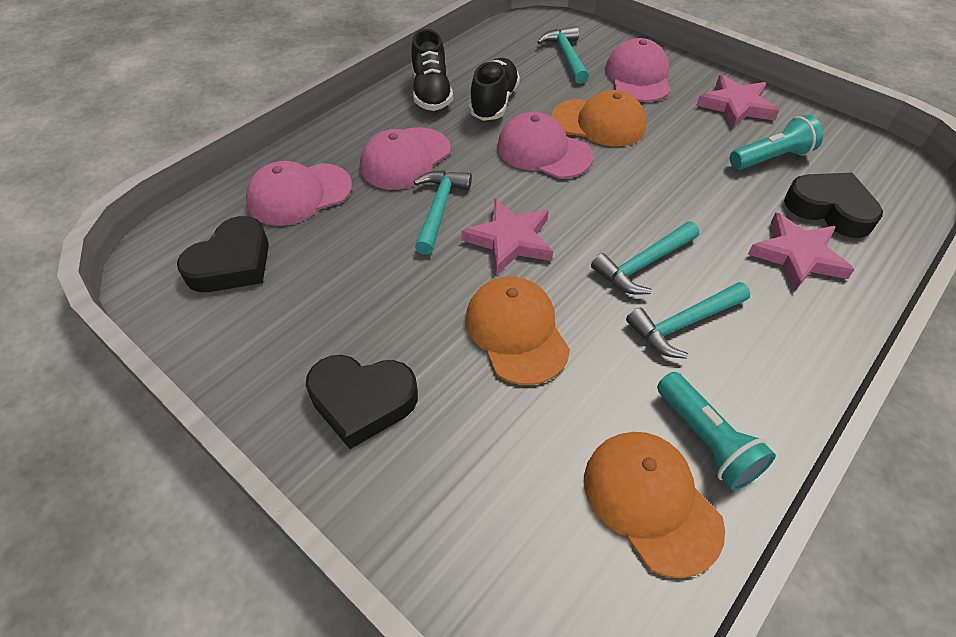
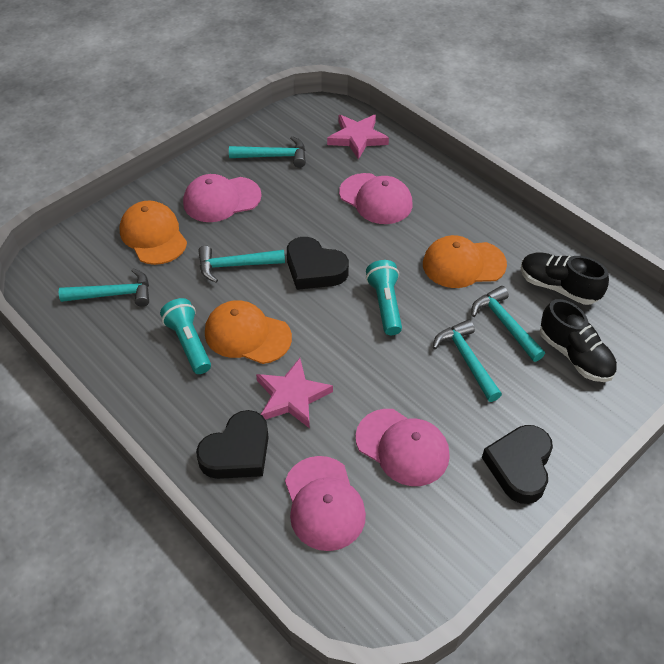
pink star: 3 -> 2
turquoise hammer: 4 -> 5

